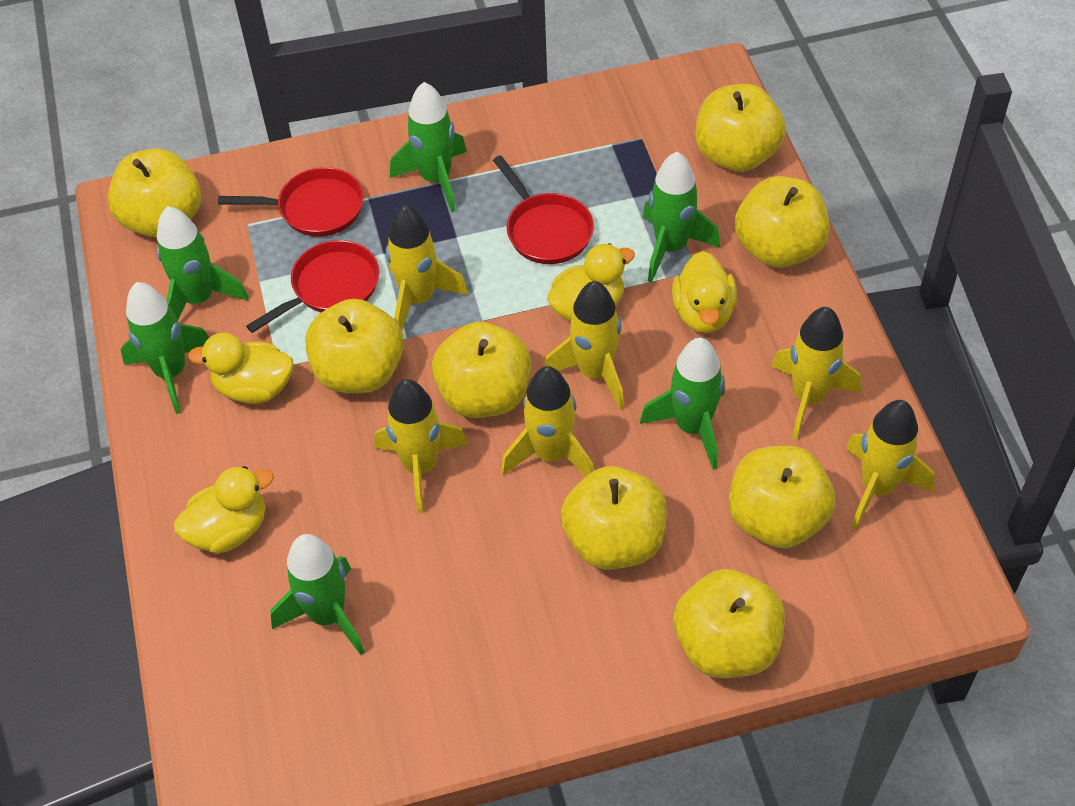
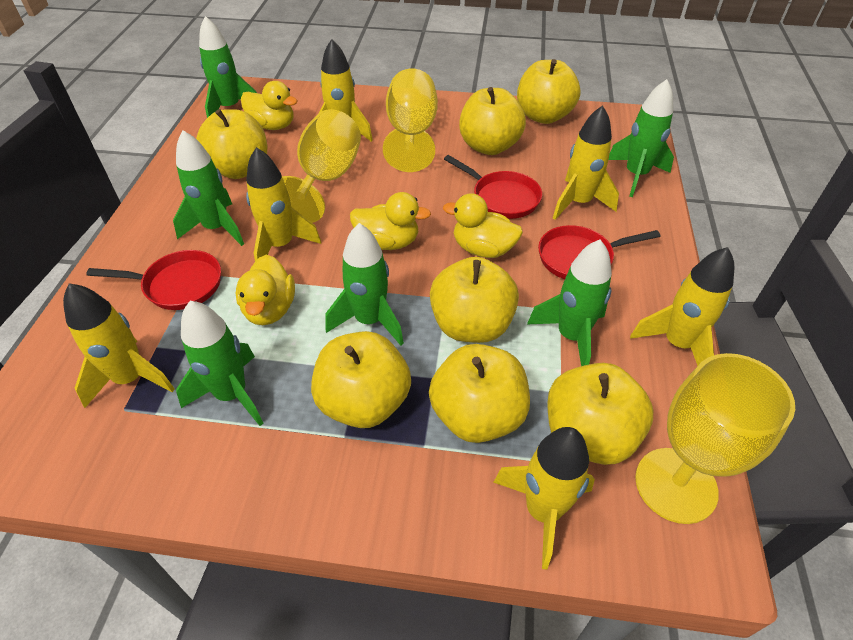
yellow apple: 8 -> 7
yellow goblet: 0 -> 3

